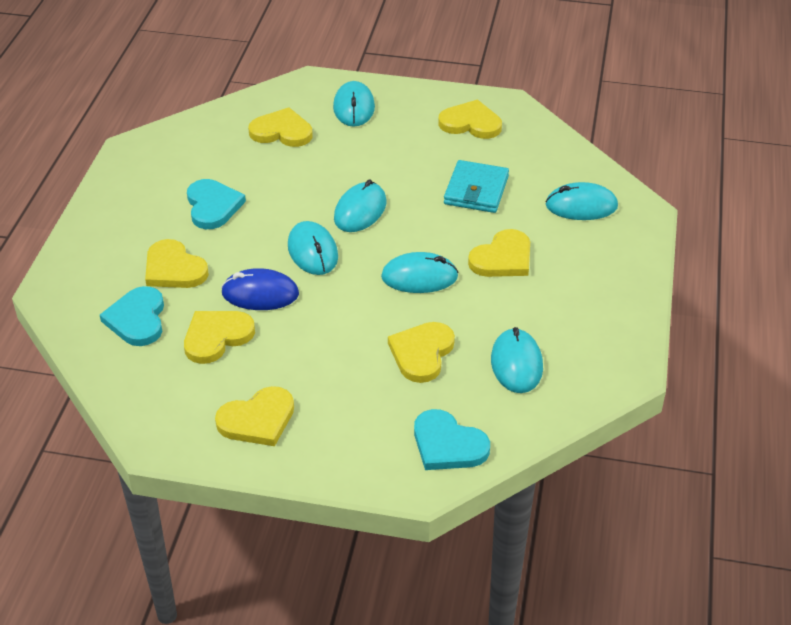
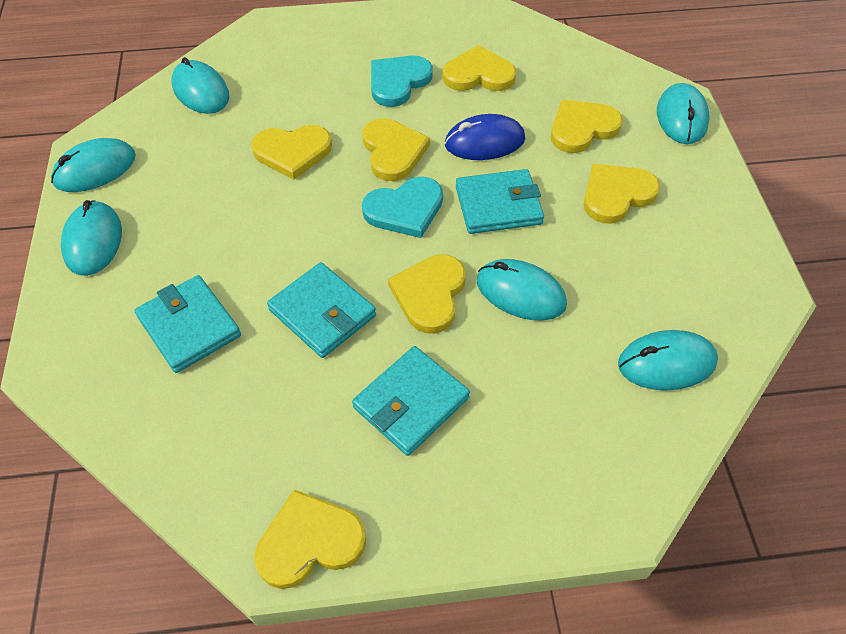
turquoise heart: 3 -> 2
turquoise wallet: 1 -> 4

